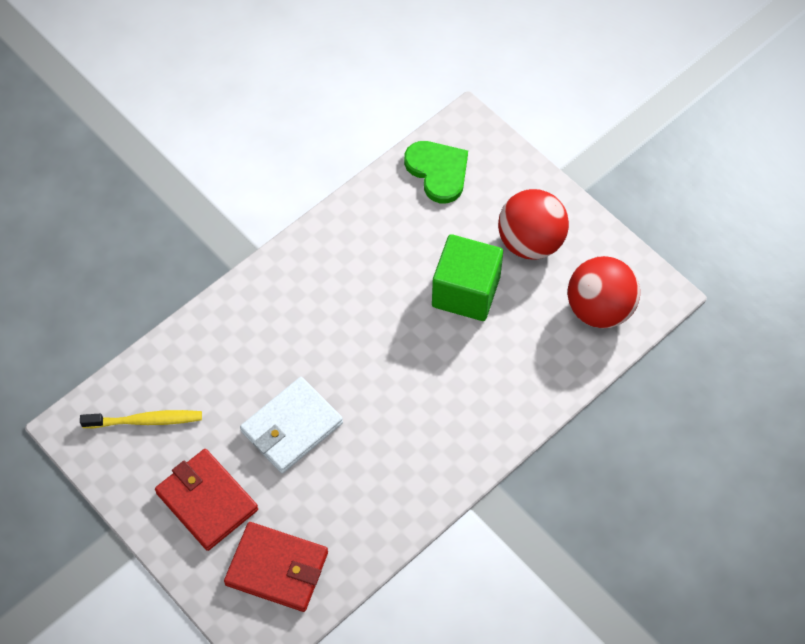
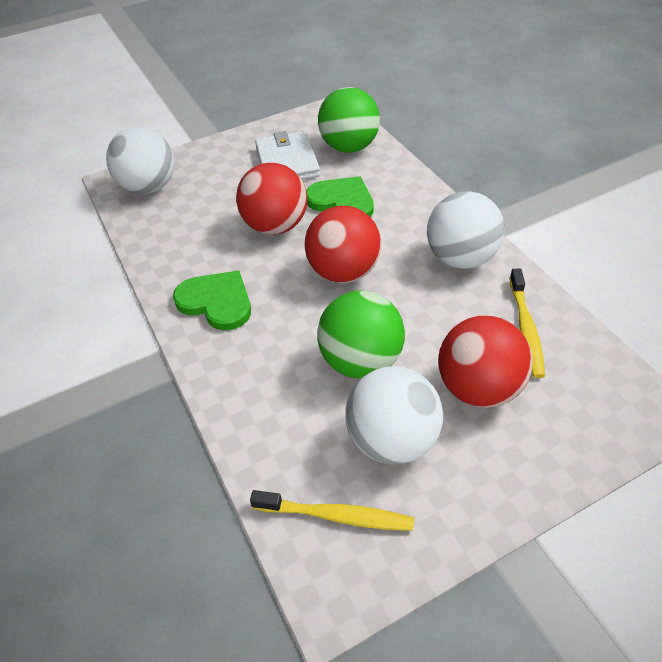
green ball: 0 -> 2
green cube: 1 -> 0
green heart: 1 -> 2
red ball: 2 -> 3
red wallet: 2 -> 0
white ball: 0 -> 3
yellow toothbrush: 1 -> 2

